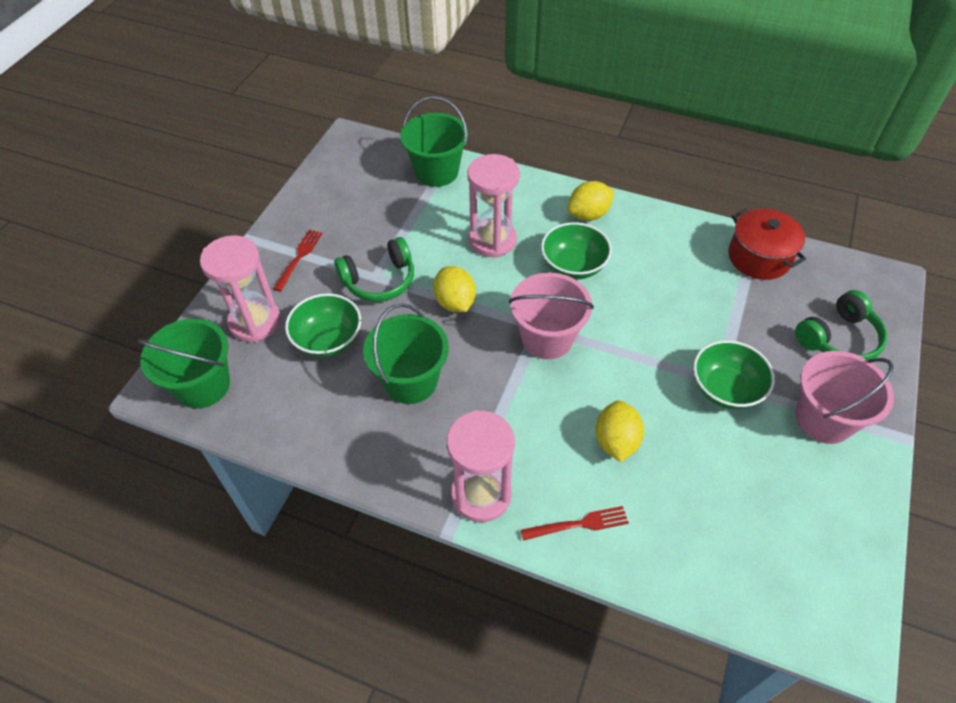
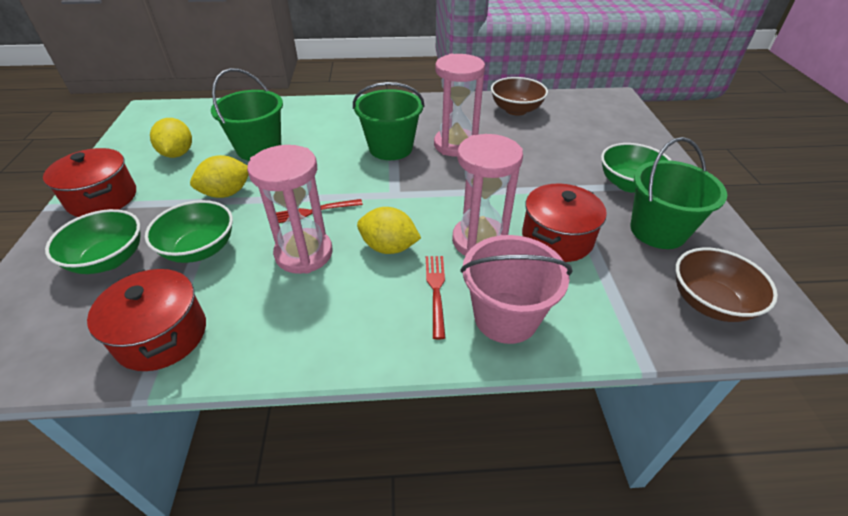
brown bowl: 0 -> 2
green headphones: 2 -> 0
pink bucket: 2 -> 1
red pot: 1 -> 3

